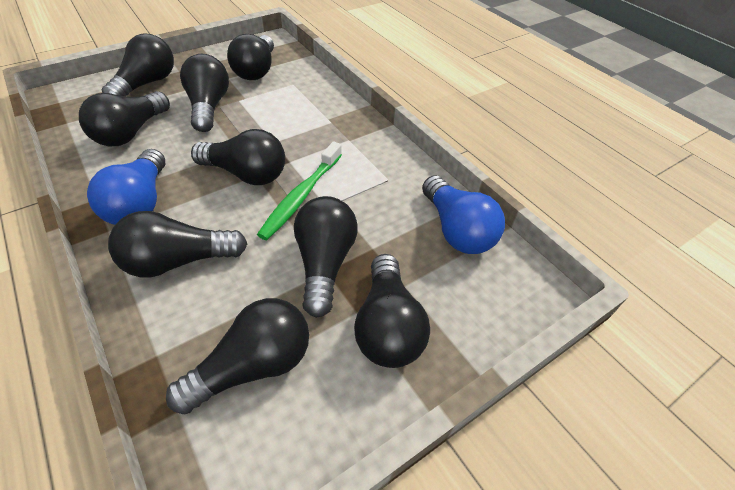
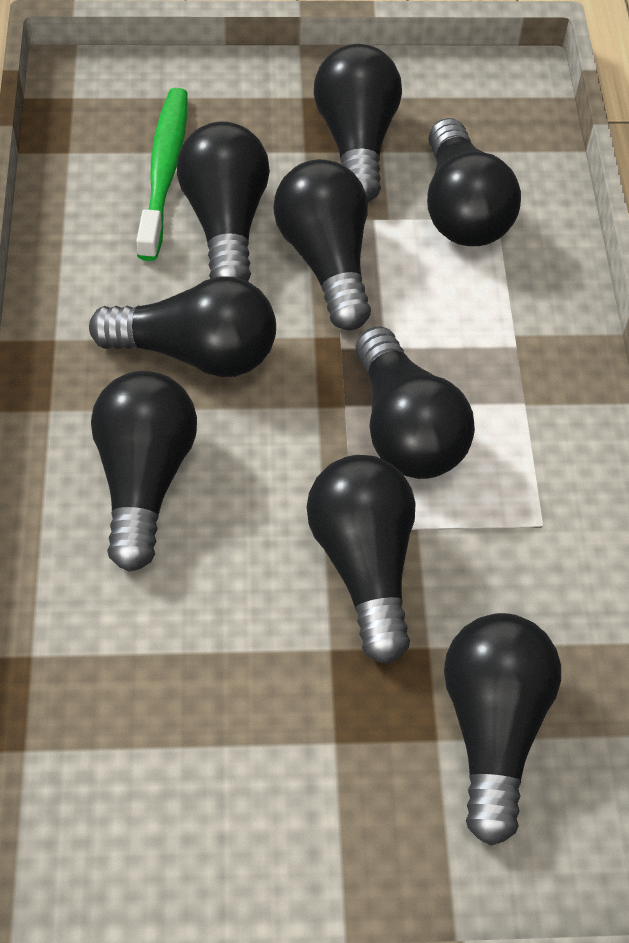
blue light bulb: 2 -> 0

